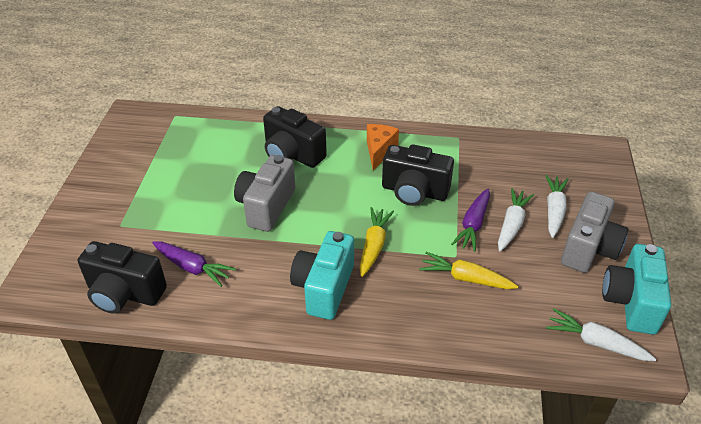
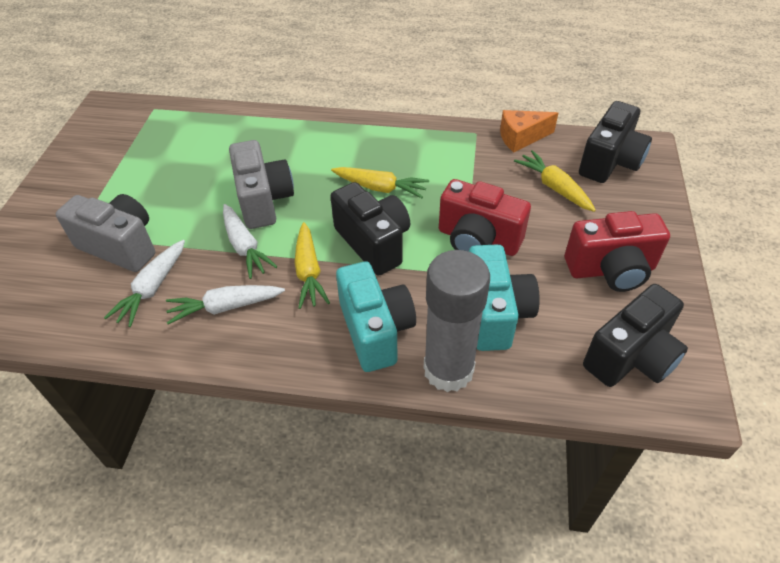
grey glue stick: 0 -> 1
purple carrot: 2 -> 0
red camera: 0 -> 2
yellow carrot: 2 -> 3

